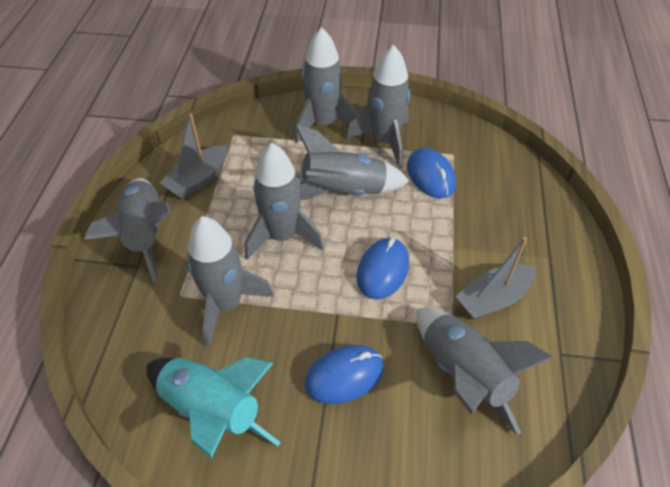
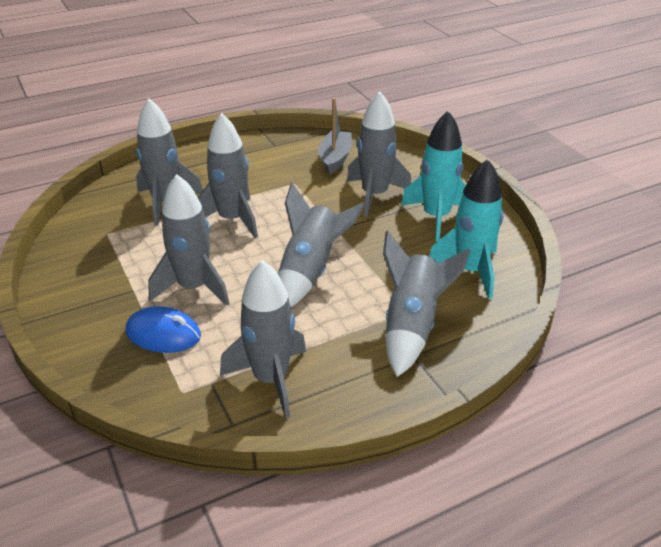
blue mouse: 3 -> 1
grey boat: 2 -> 1
turquoise rocket: 1 -> 2

